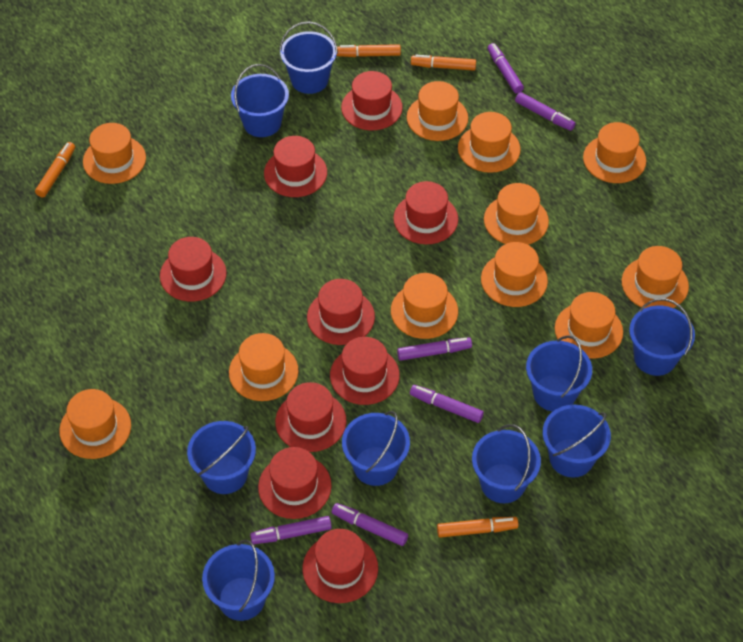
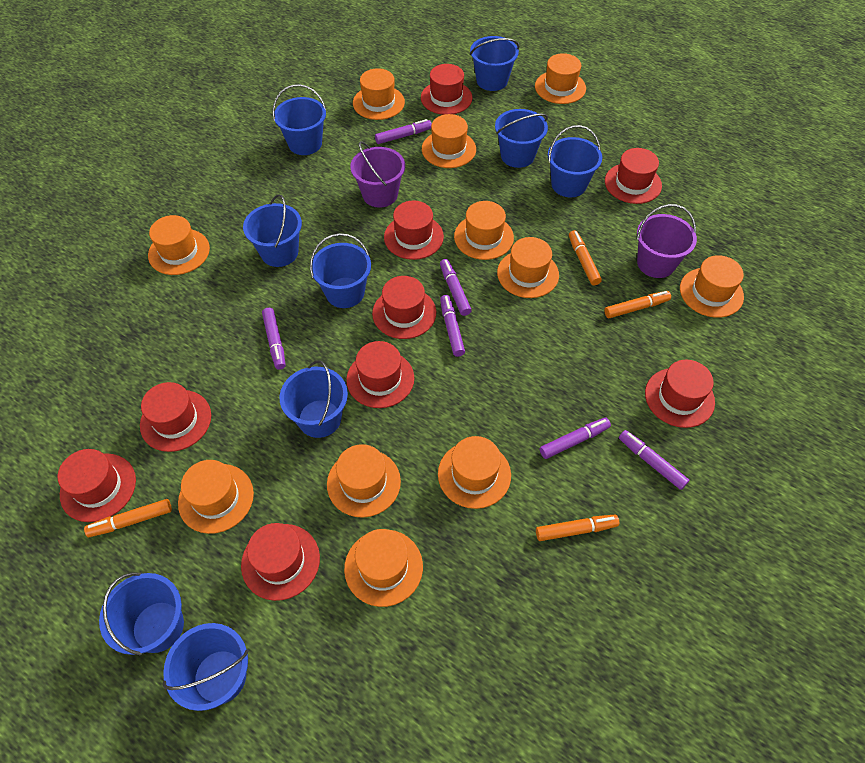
purple bucket: 0 -> 2

